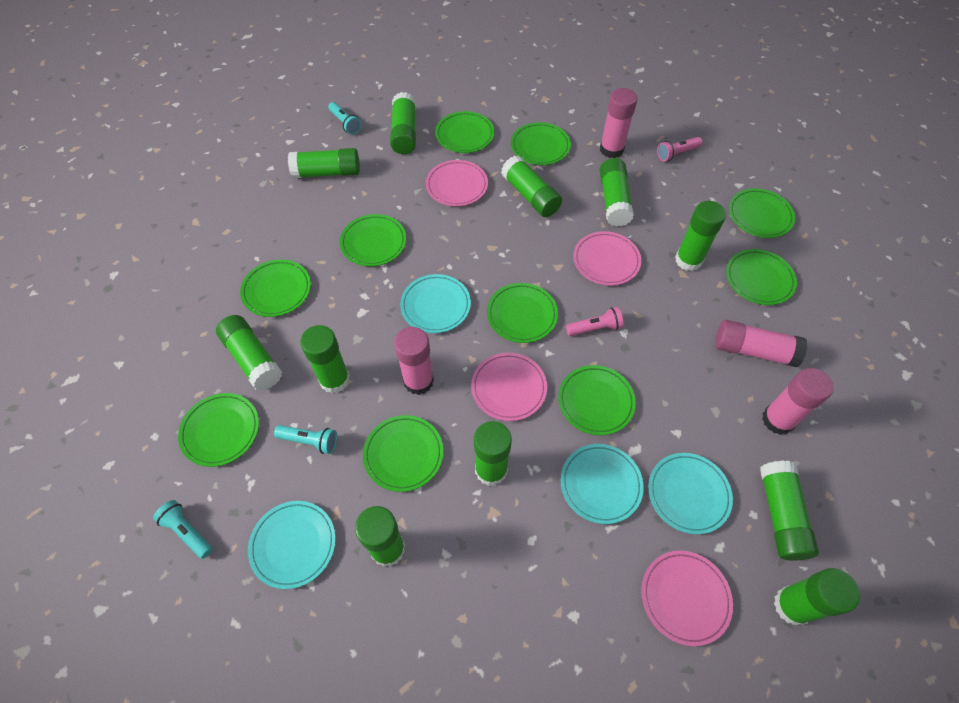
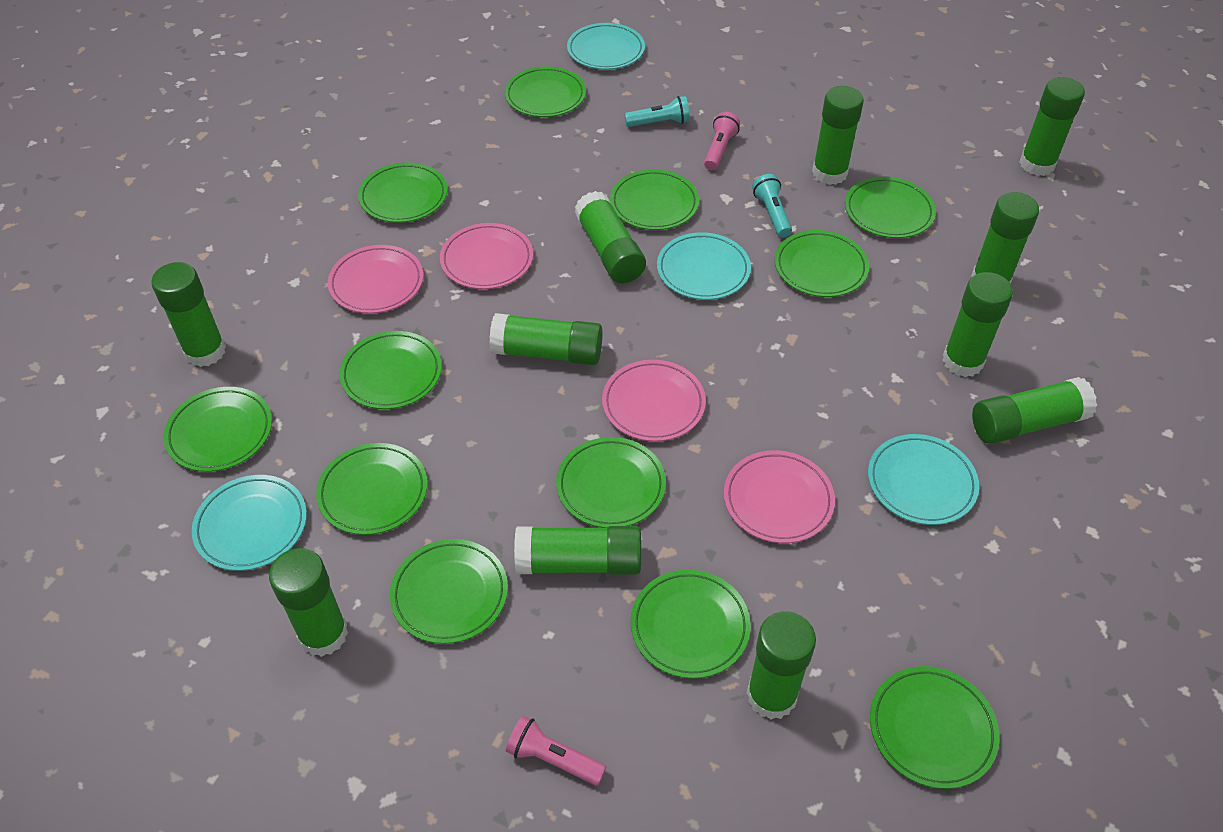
green plate: 10 -> 12
pink glue stick: 4 -> 0
turquoise flashlight: 3 -> 2

